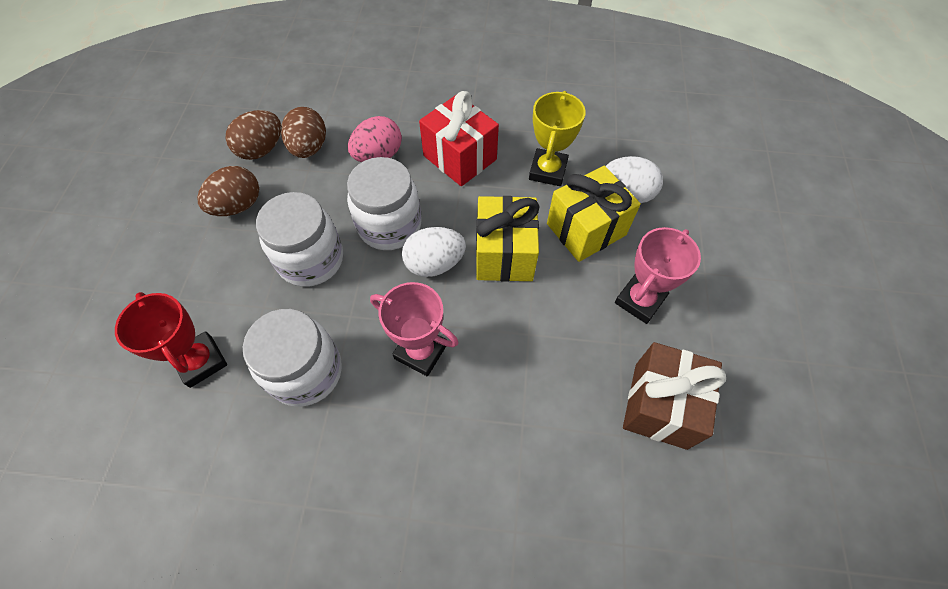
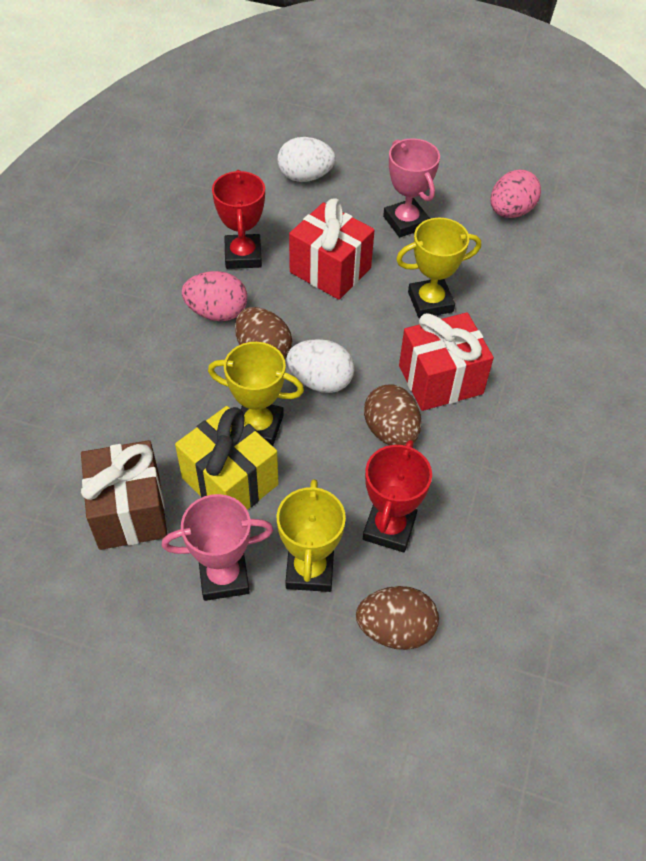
pink egg: 1 -> 2
red gift: 1 -> 2
red trophy: 1 -> 2
white jar: 3 -> 0
yellow gift: 2 -> 1
yellow trophy: 1 -> 3

